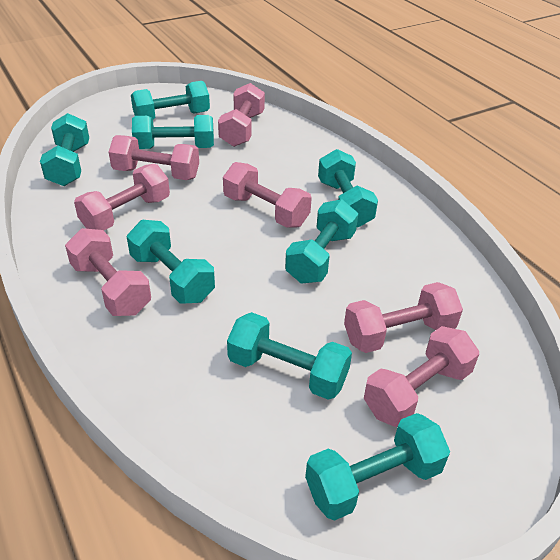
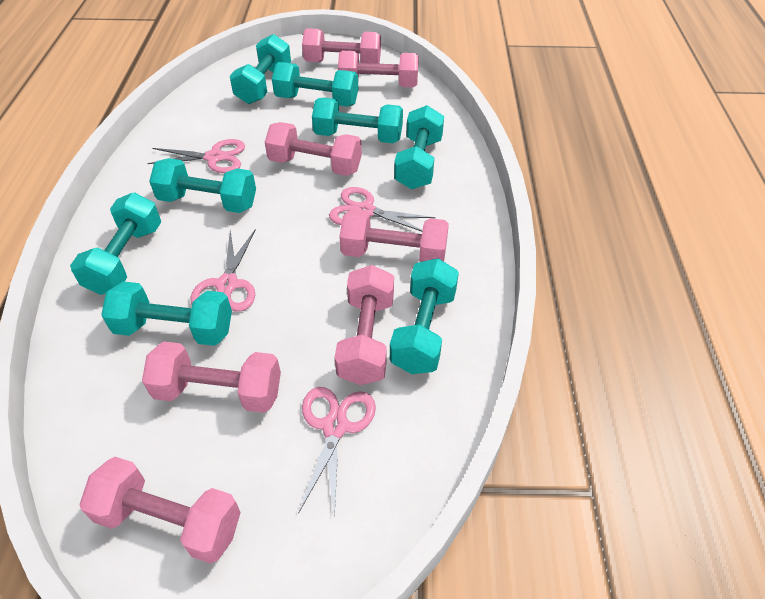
pink scissors: 0 -> 4

